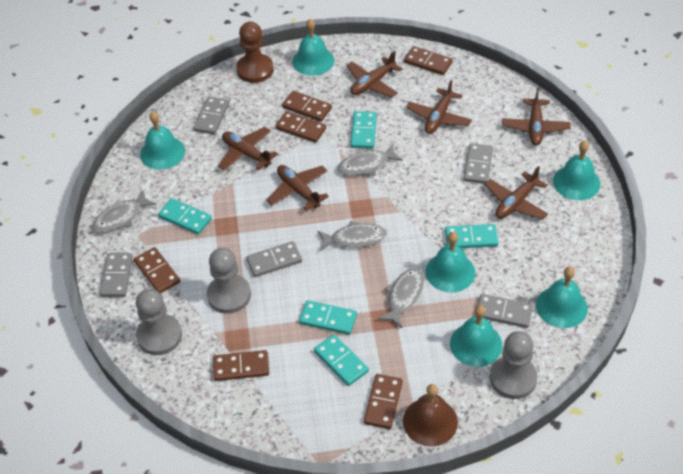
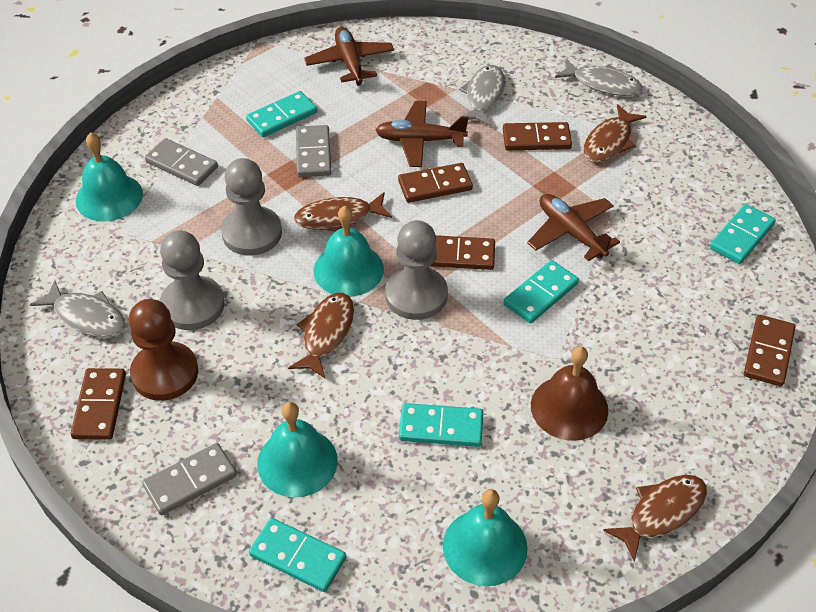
brown domino: 6 -> 5
brown fish: 0 -> 4
brown plane: 6 -> 3
grey domino: 5 -> 3
grey fish: 4 -> 3
turquoise bell: 6 -> 4

